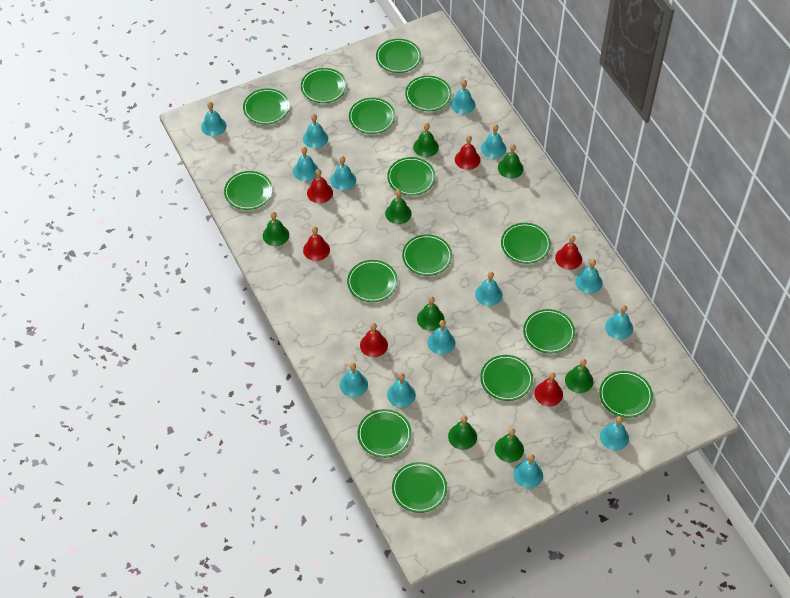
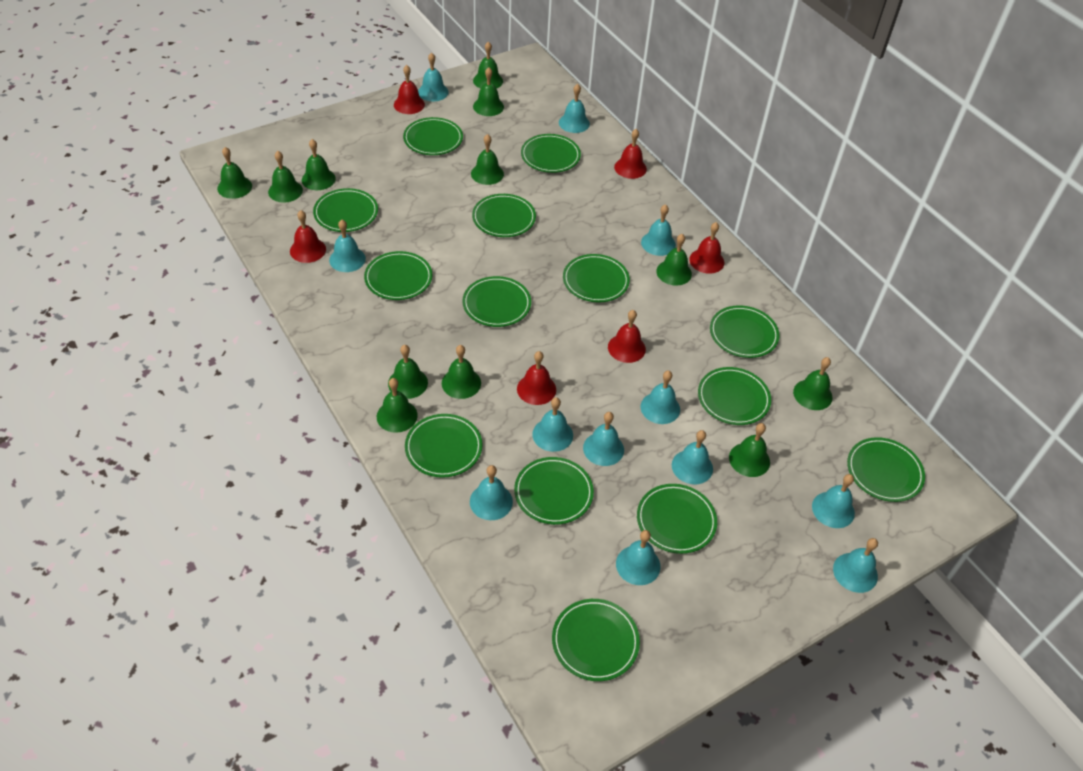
green bell: 8 -> 12
green plate: 15 -> 14
turquoise bell: 14 -> 12

